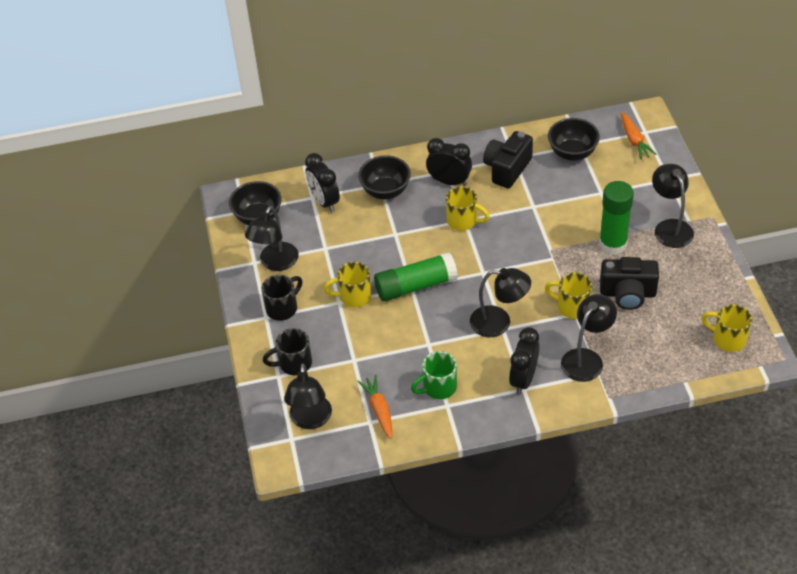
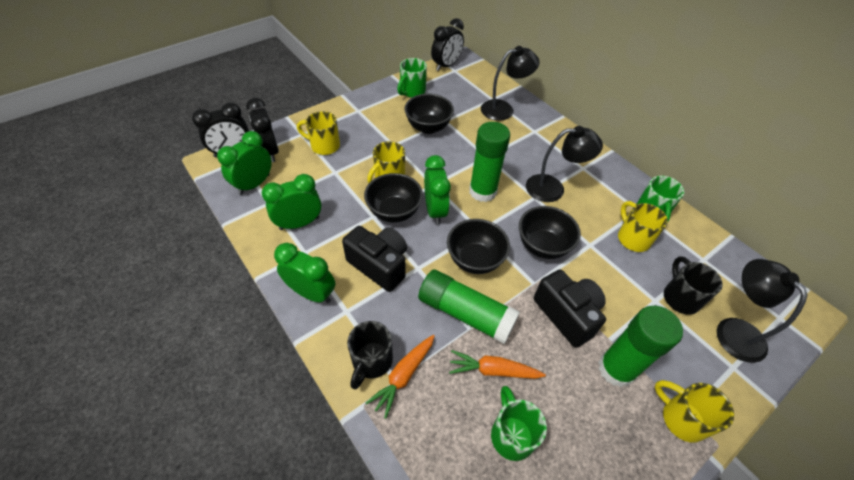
black bowl: 3 -> 4
black lamp: 5 -> 3
green clock: 0 -> 4
green glue stick: 2 -> 3
green mug: 1 -> 3

